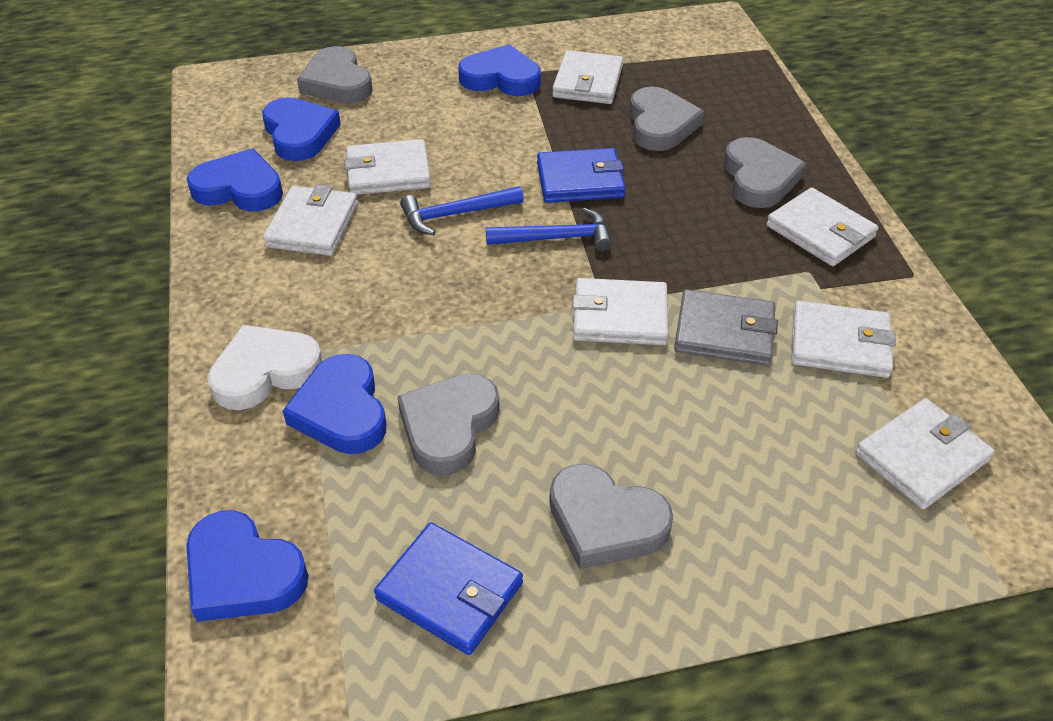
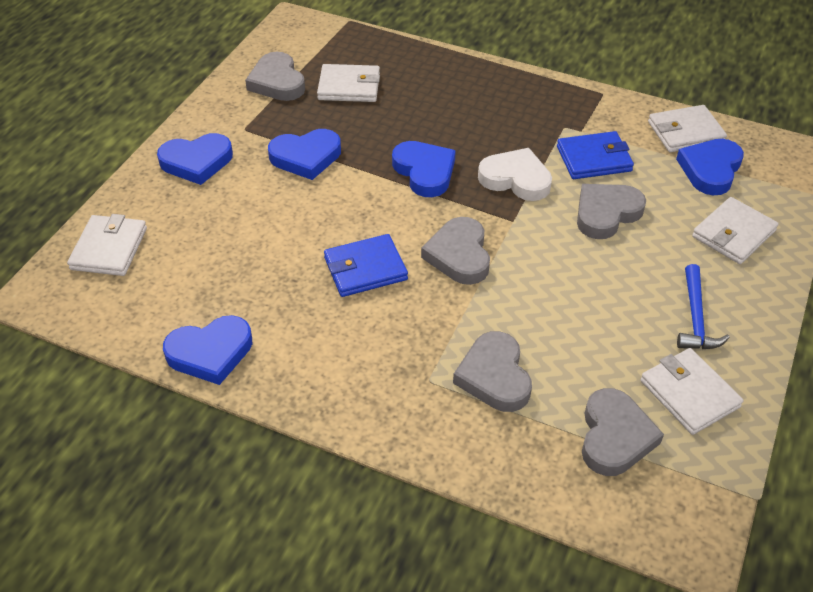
blue hammer: 2 -> 1
grey wallet: 1 -> 0
white wallet: 7 -> 5

